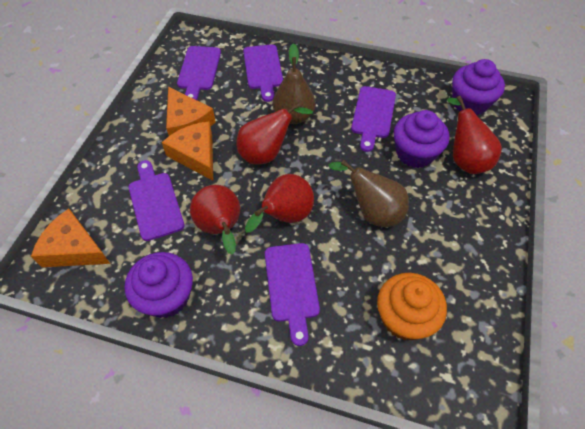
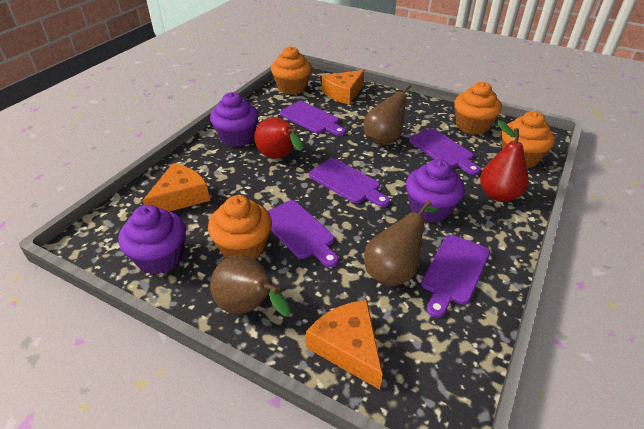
brown pear: 2 -> 3
orange cupcake: 1 -> 4
red pear: 4 -> 2

